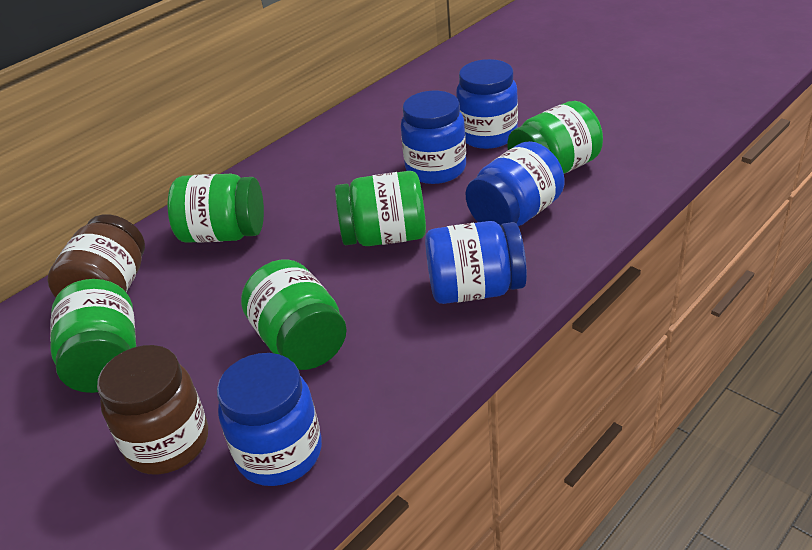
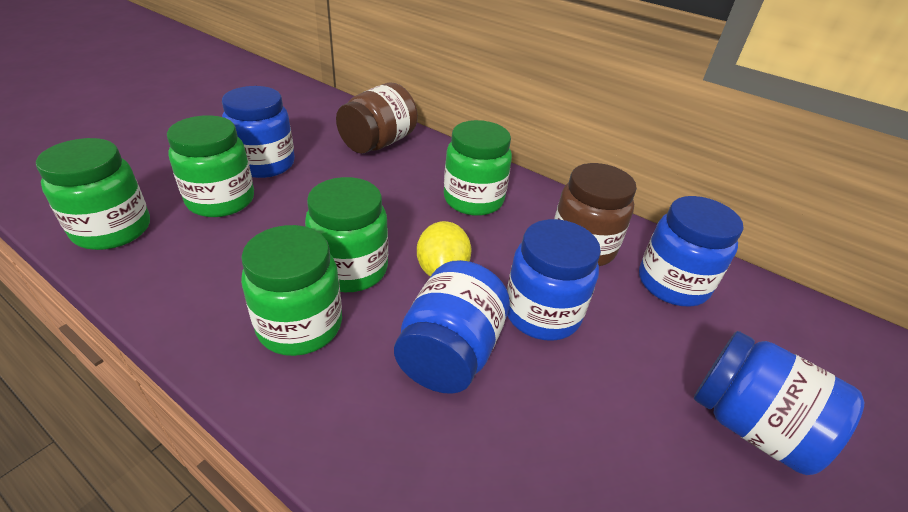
yellow lemon: 0 -> 1

